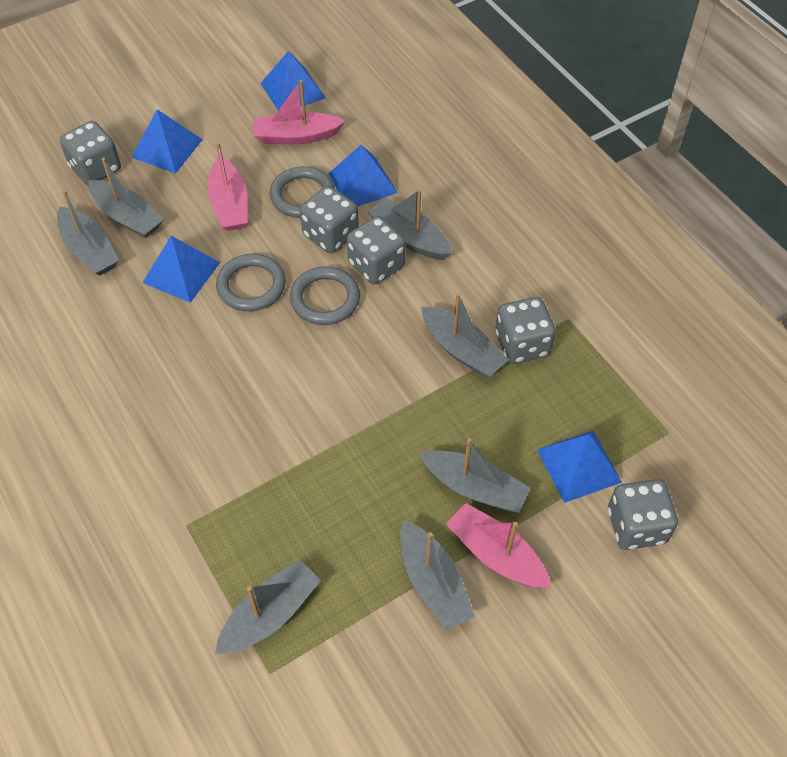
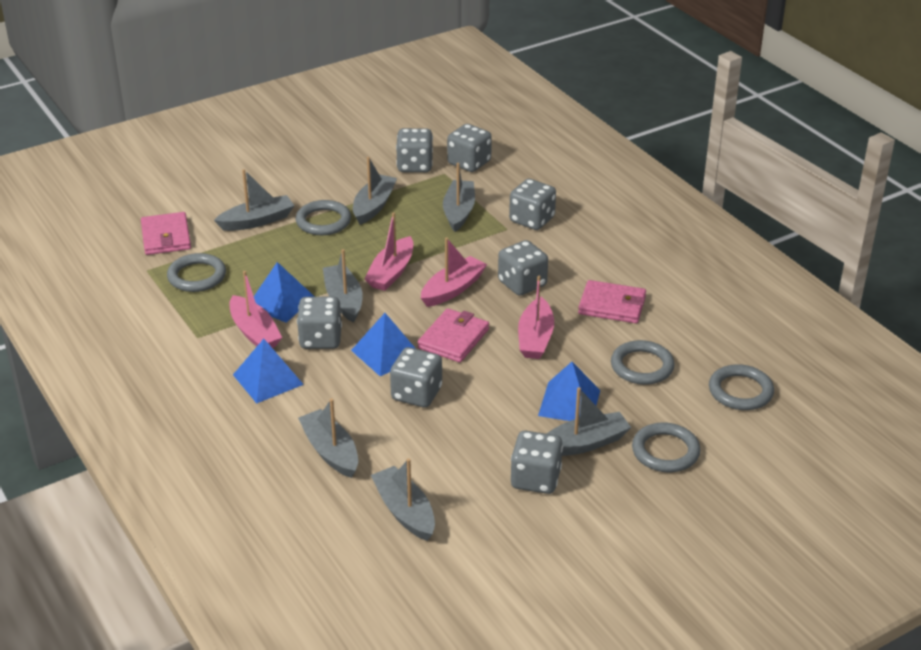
blue pyramid: 5 -> 4
grey dice: 5 -> 7
grey ring: 3 -> 5
pink boat: 3 -> 4
pink wallet: 0 -> 3

